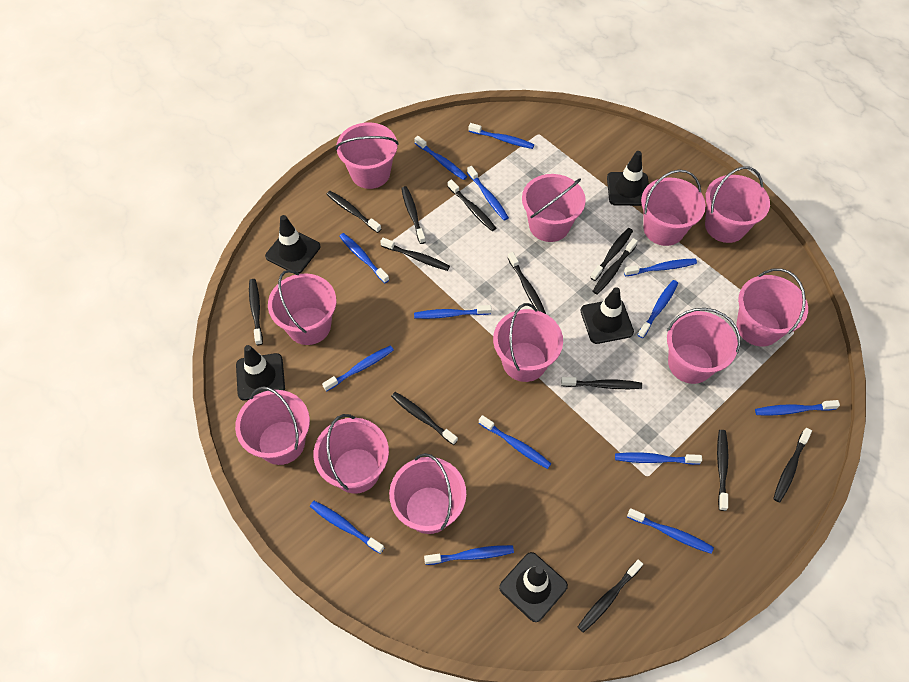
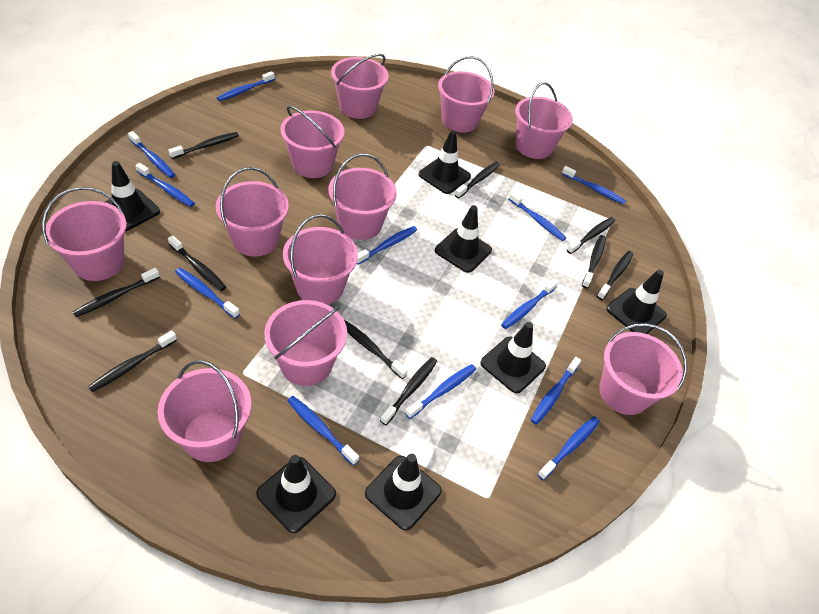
black toothbrush: 13 -> 10
black traffic cone: 5 -> 7
blue toothbrush: 14 -> 12

